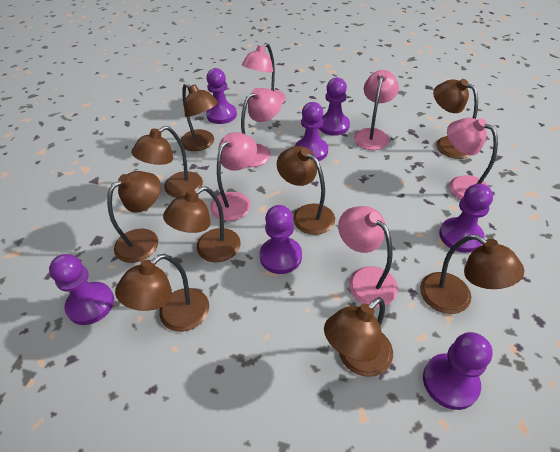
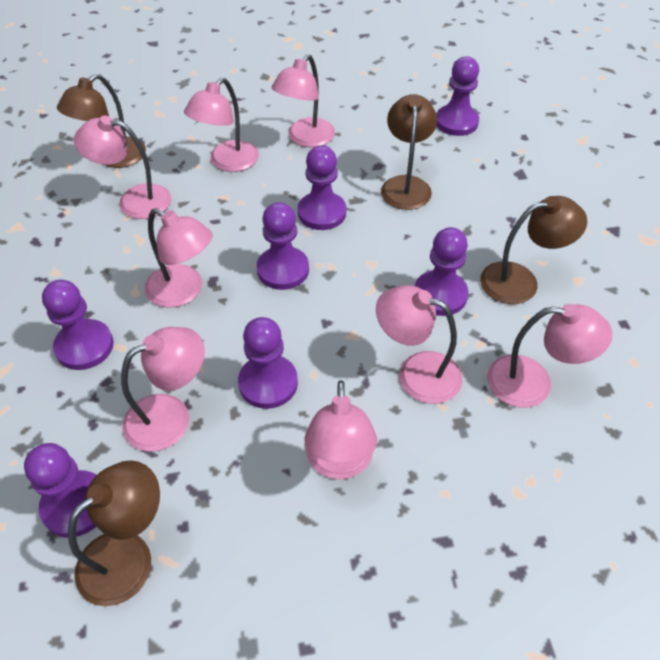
brown lamp: 9 -> 4
pink lamp: 6 -> 8

